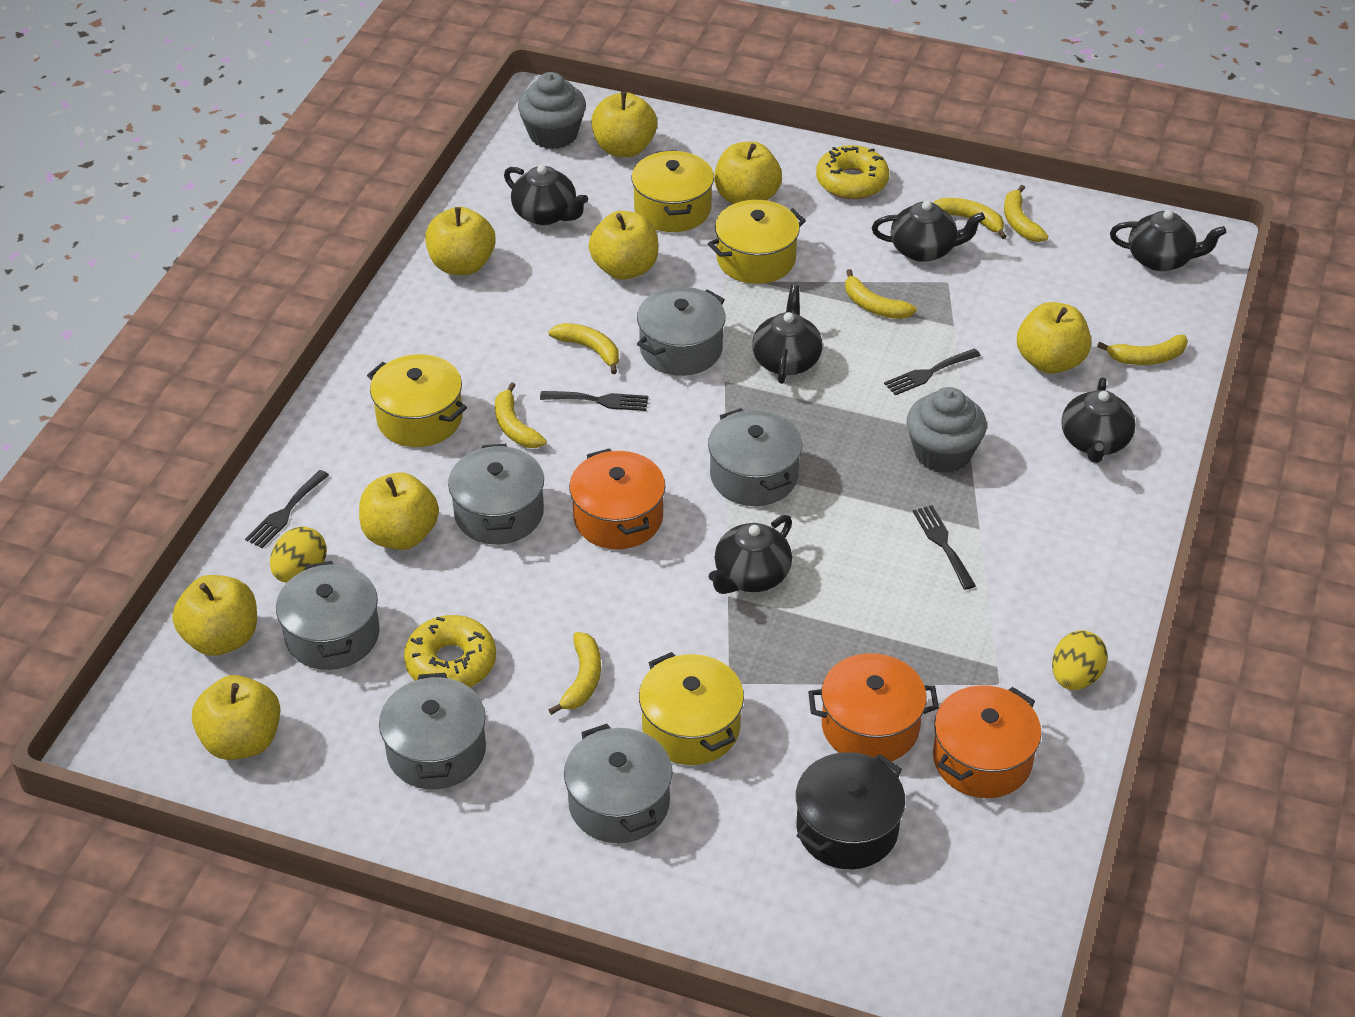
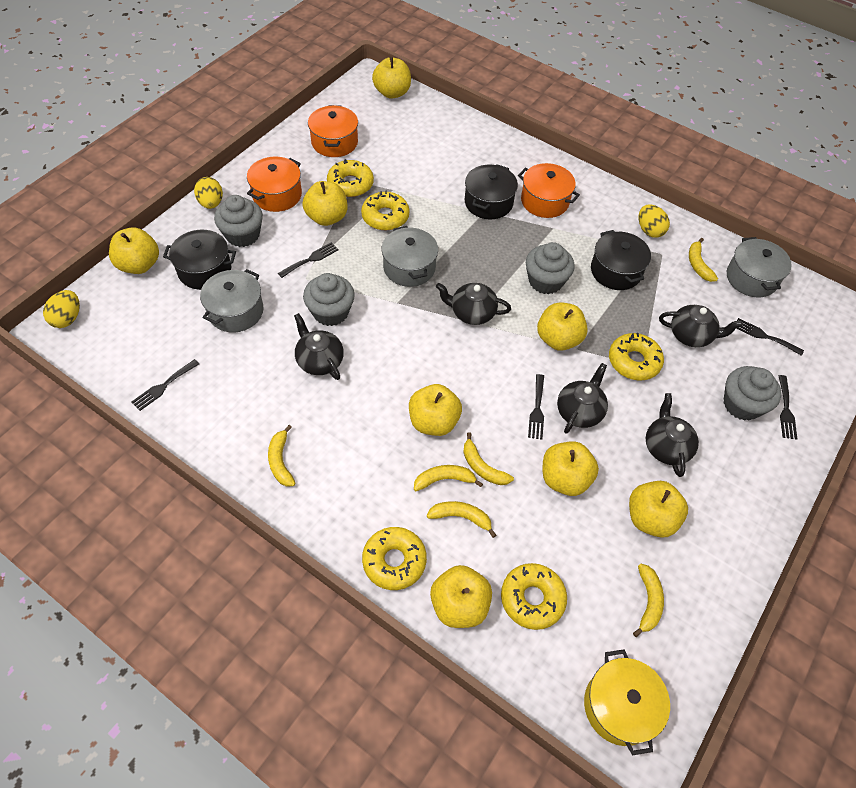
black fork: 4 -> 5
black pot: 1 -> 3
black teapot: 6 -> 5
grey cupcake: 2 -> 4
grey pot: 6 -> 3
yellow banana: 7 -> 6
yellow donut: 2 -> 5
yellow egg: 2 -> 3
yellow pot: 4 -> 1

